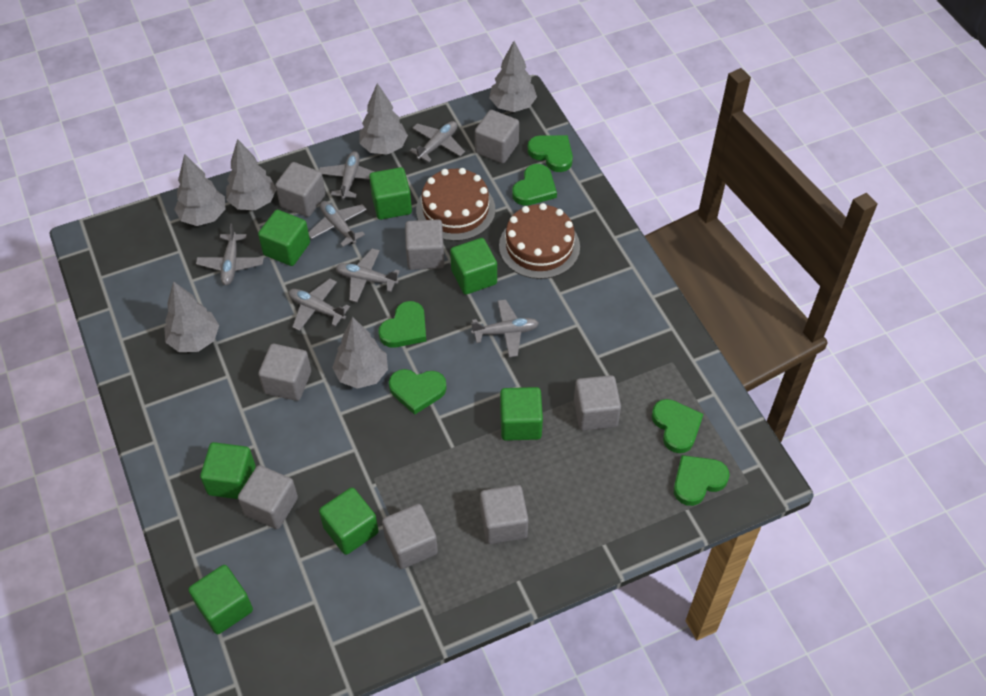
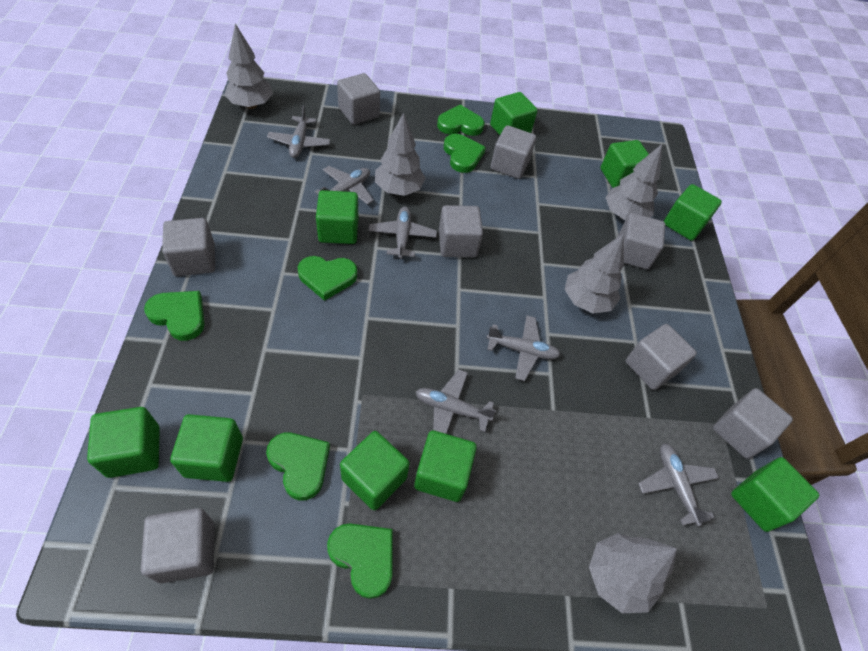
brown cake: 2 -> 0
green cube: 7 -> 9
grey plane: 7 -> 6
grey tree: 6 -> 5

